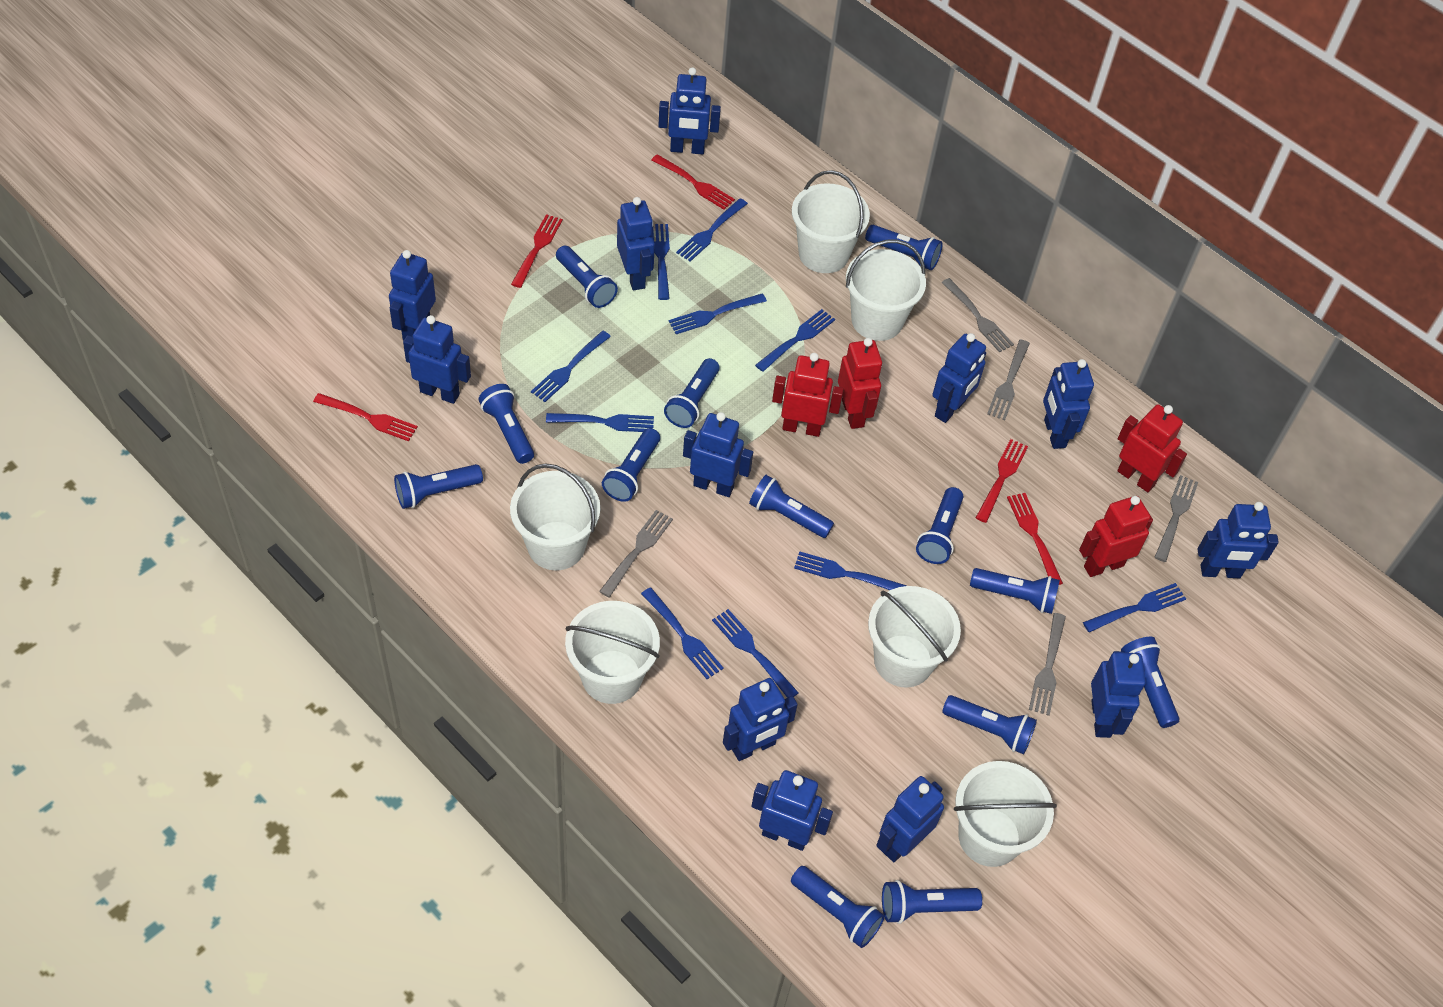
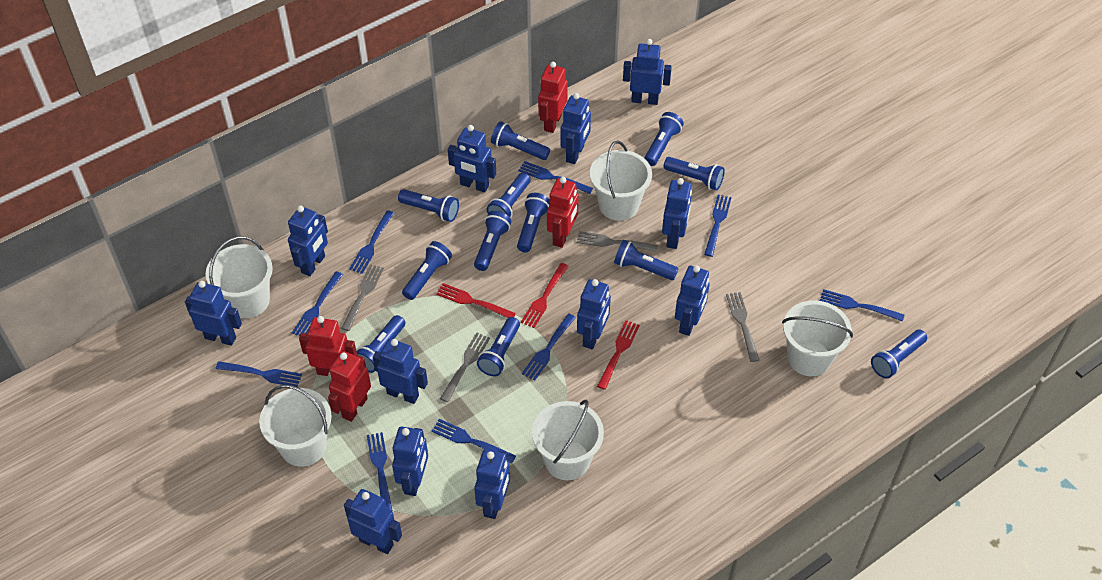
blue flashlight: 13 -> 12
blue fork: 10 -> 9
grey fork: 5 -> 4
red fork: 5 -> 3
white bucket: 6 -> 5

